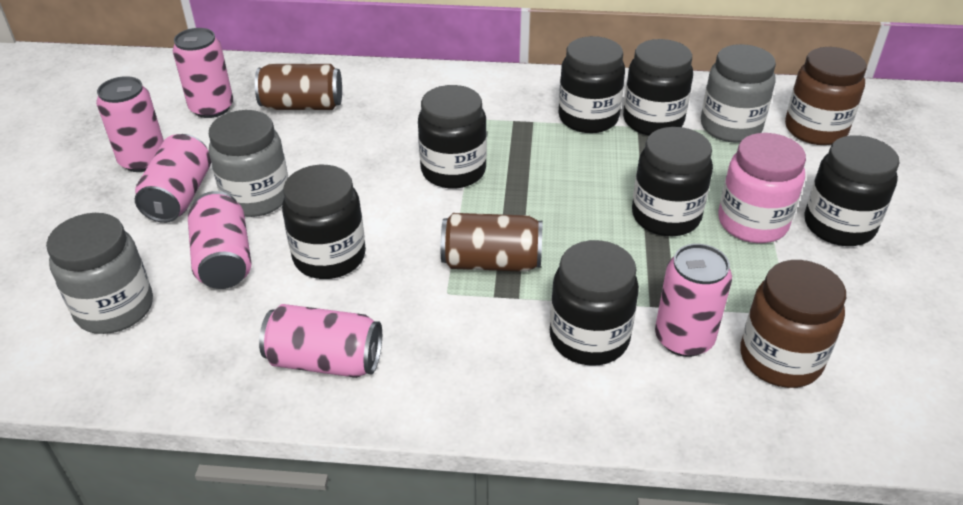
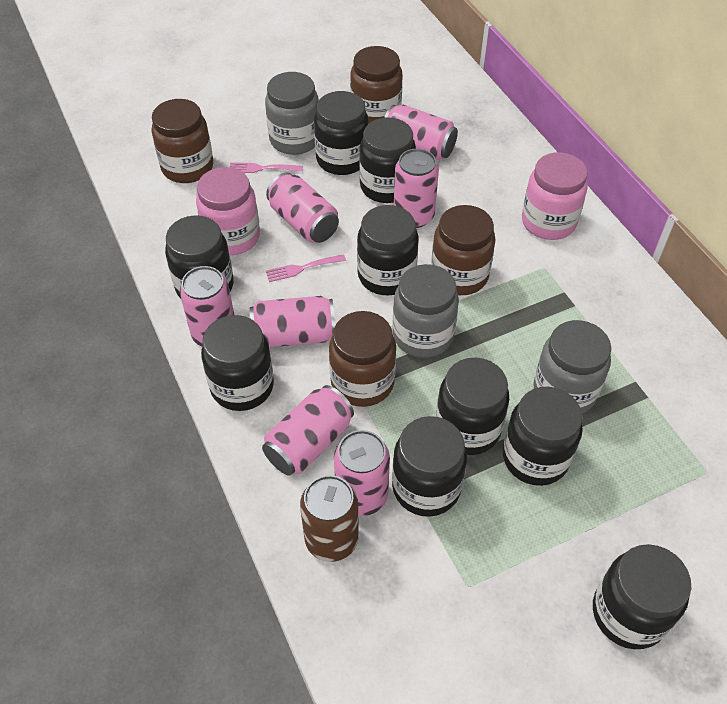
black jar: 7 -> 9
brown can: 2 -> 1
brown jar: 2 -> 4
pink can: 6 -> 7
pink fork: 0 -> 2
pink jar: 1 -> 2

